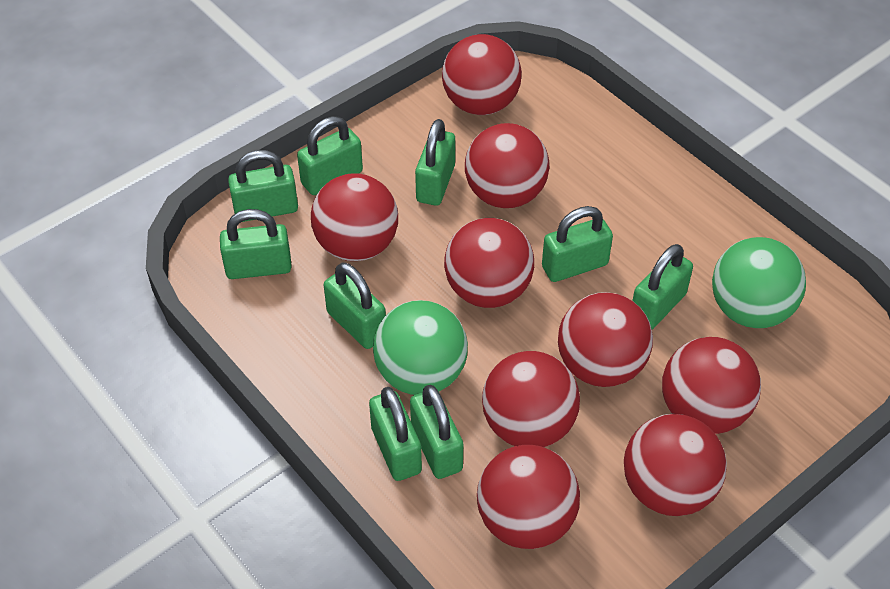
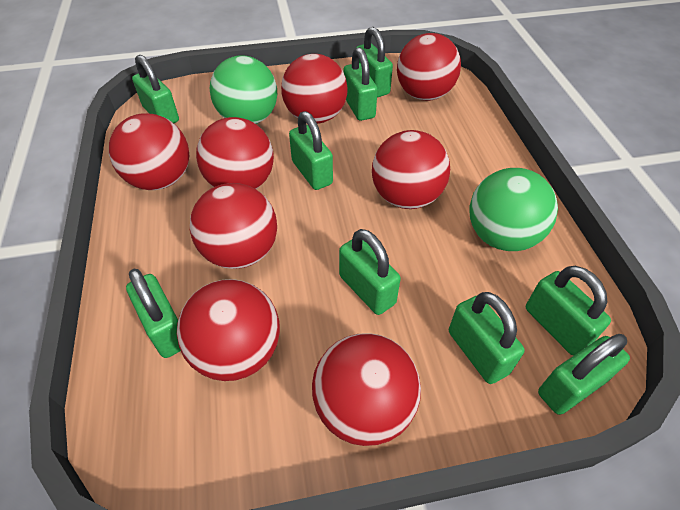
red ball: 9 -> 8

